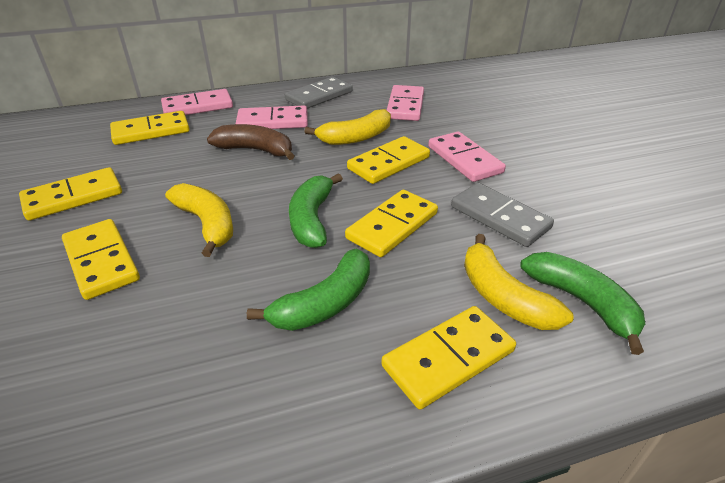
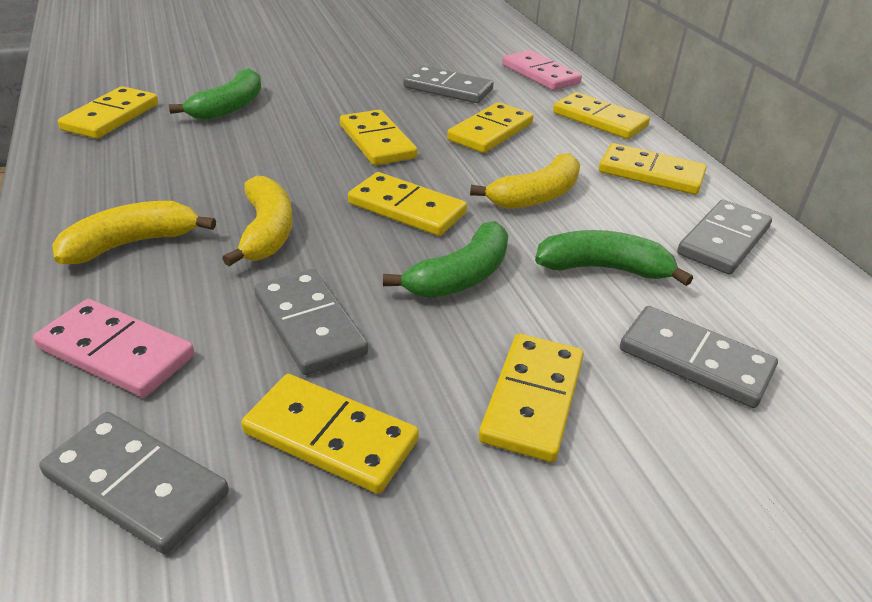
brown banana: 1 -> 0
grey domino: 2 -> 5
pink domino: 4 -> 2
yellow domino: 6 -> 8

